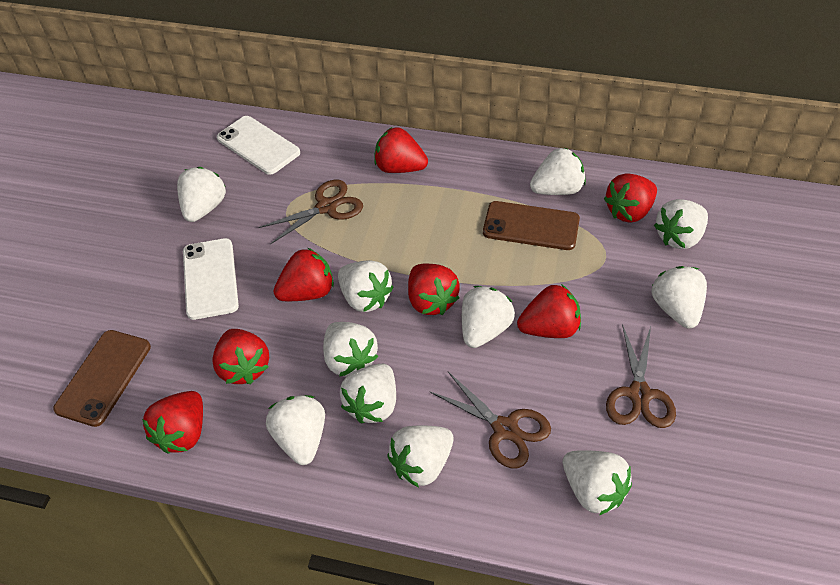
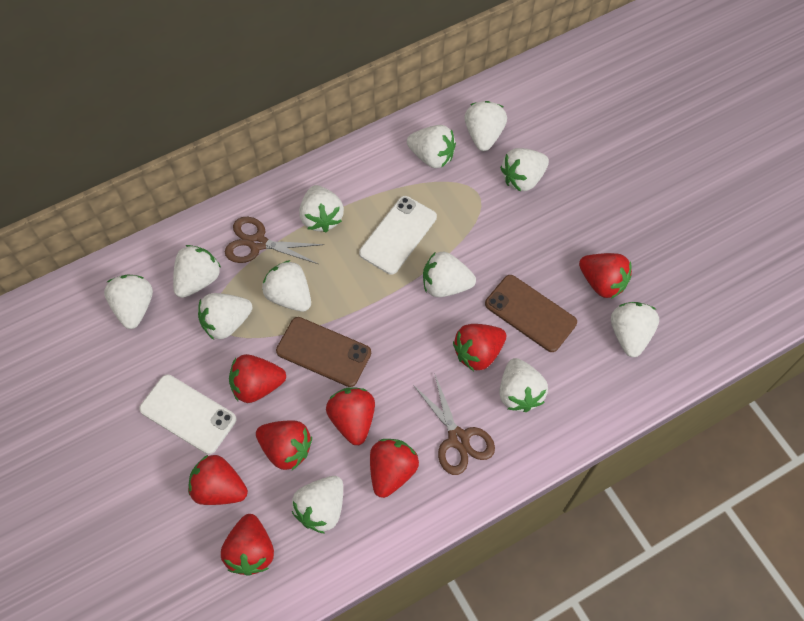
brown scissors: 3 -> 2
red strawberry: 7 -> 8
white strawberry: 11 -> 12

